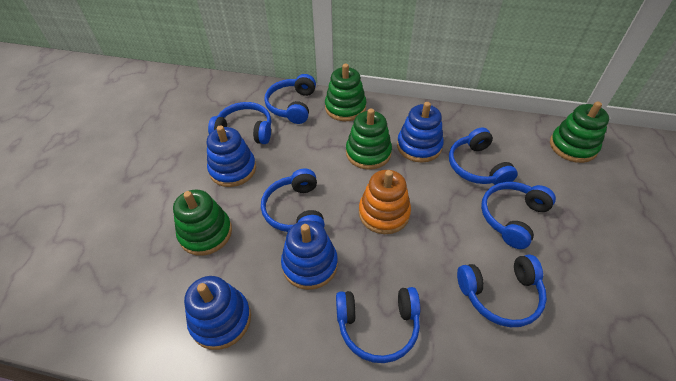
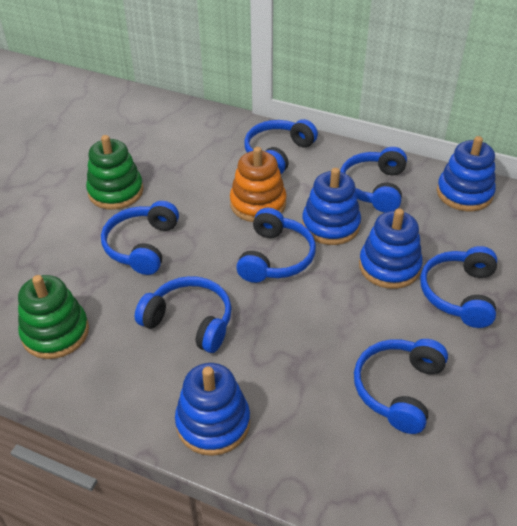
green stacking toy: 4 -> 2

